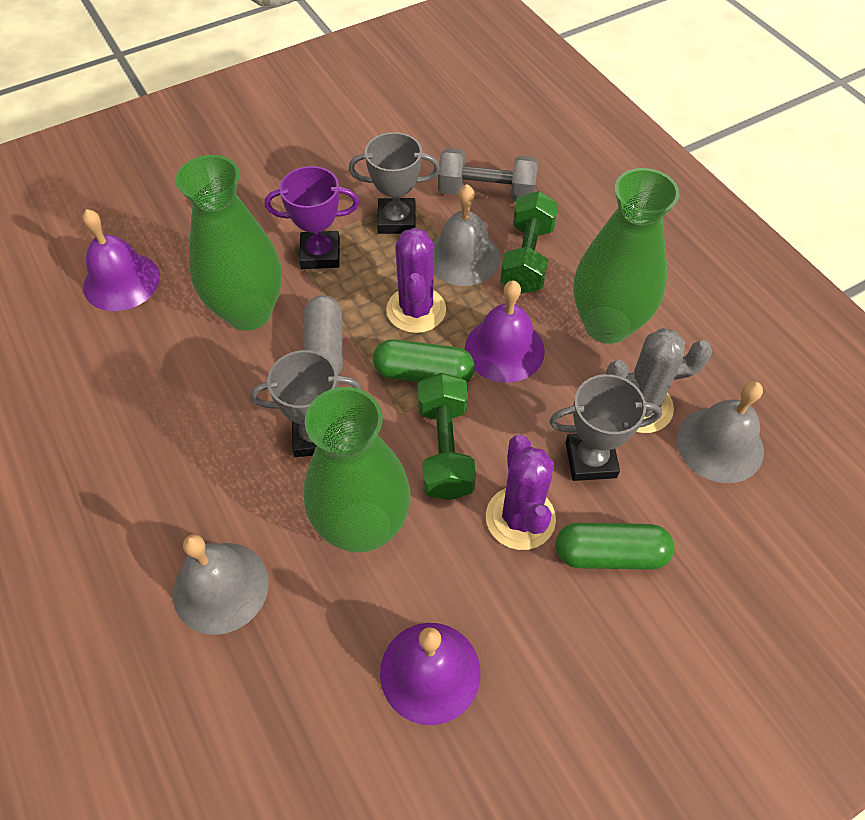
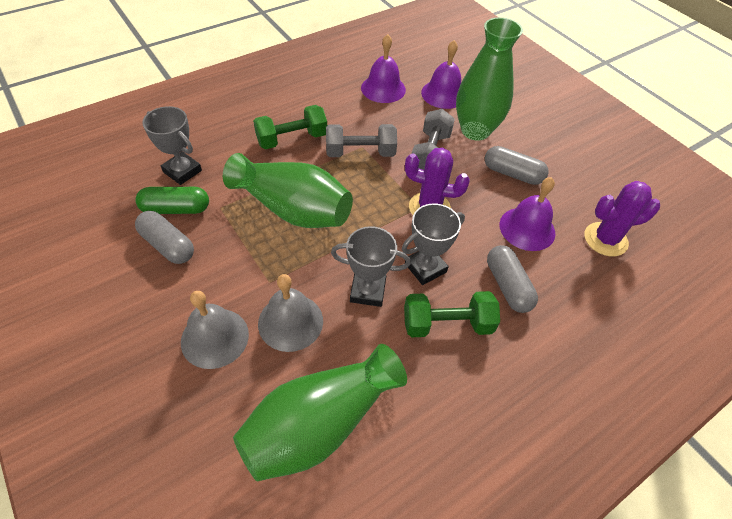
green capsule: 2 -> 1
grey bell: 3 -> 2
grey cactus: 1 -> 0
grey capsule: 1 -> 3
grey dumbbell: 1 -> 2
purple trophy: 1 -> 0

